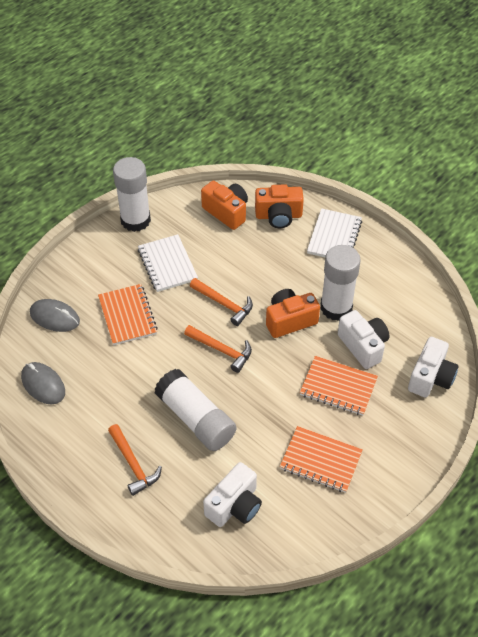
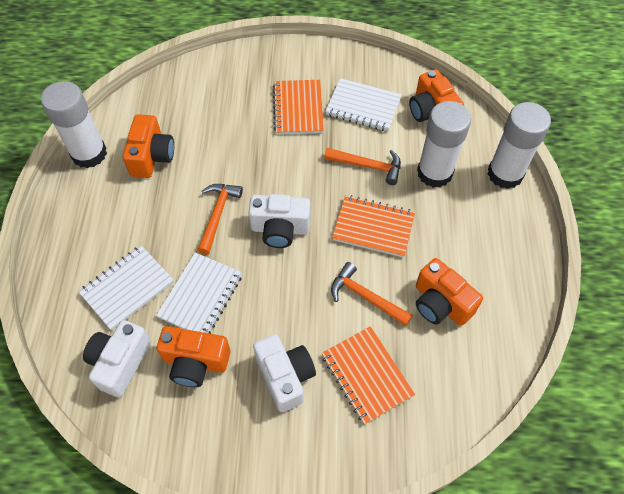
grey mouse: 2 -> 0
orange camera: 3 -> 4
white notebook: 2 -> 3

